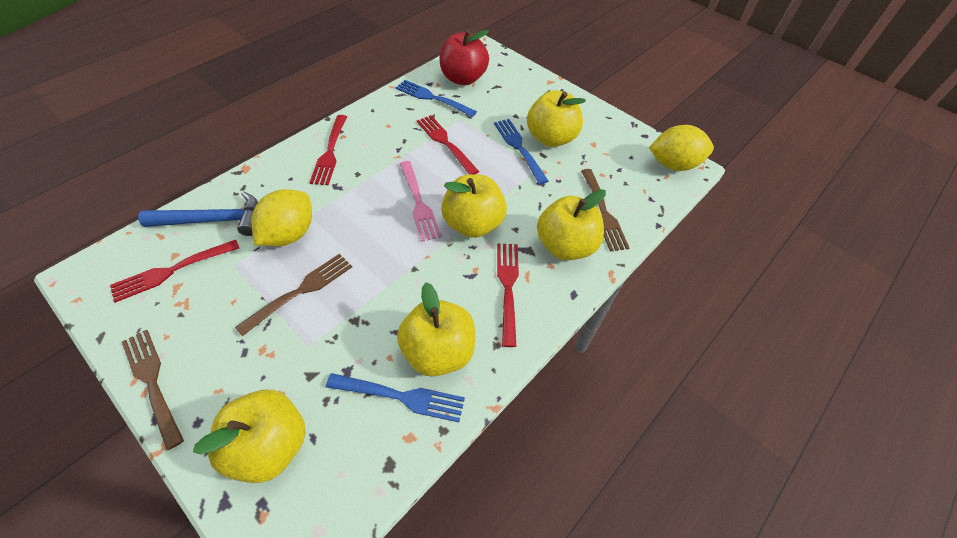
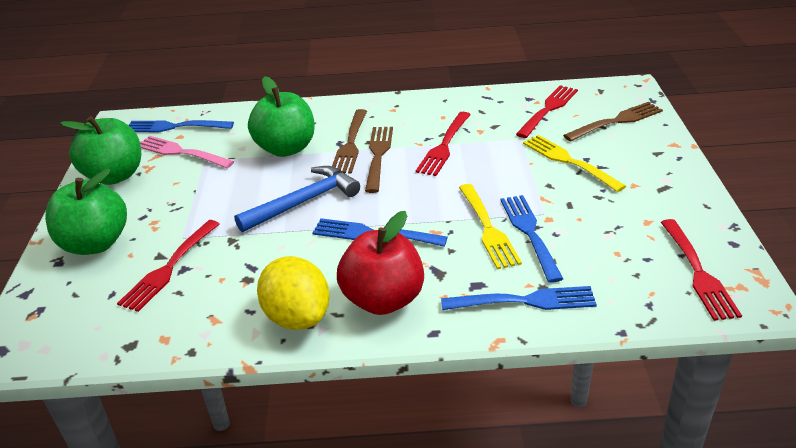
blue fork: 3 -> 4
green apple: 0 -> 3
yellow apple: 5 -> 0
yellow fork: 0 -> 2
yellow lemon: 2 -> 1

